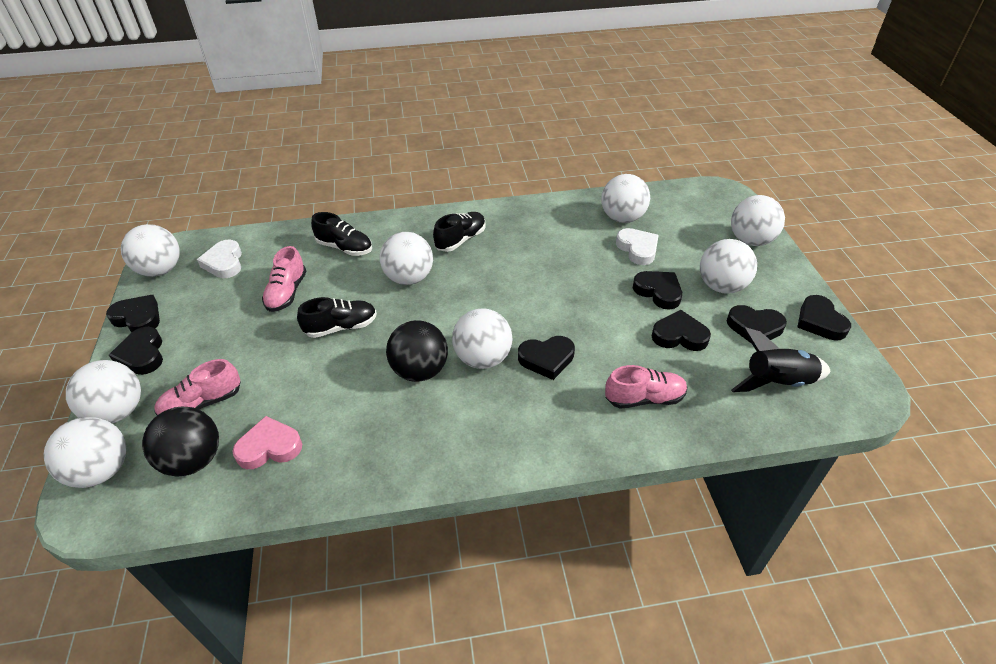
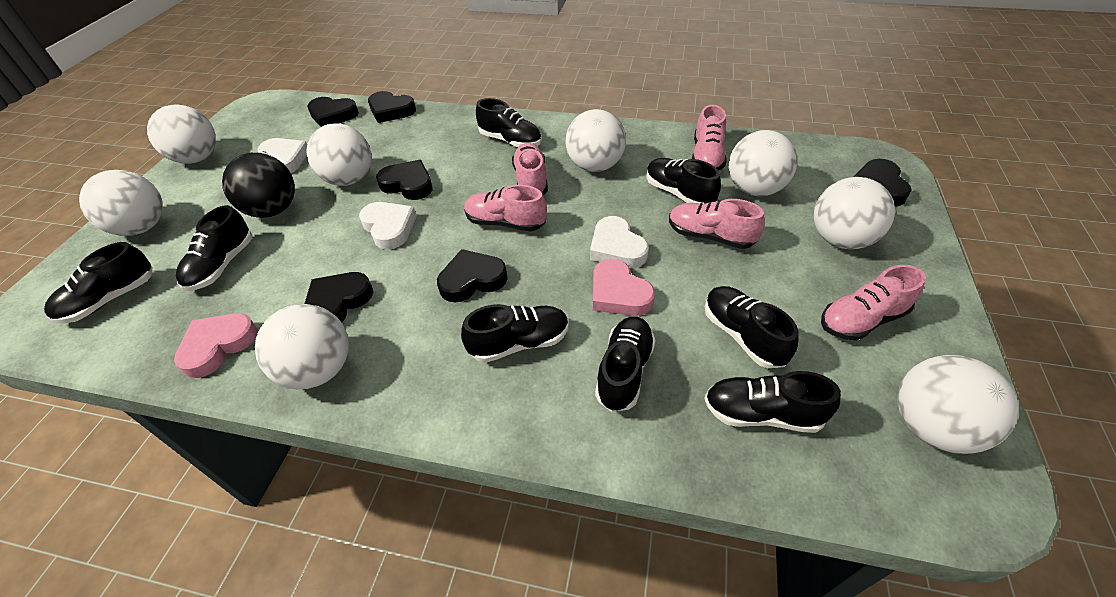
black ball: 2 -> 1
black heart: 7 -> 6
black rocket: 1 -> 0
black shoe: 3 -> 8
pink heart: 1 -> 2
pink shoe: 3 -> 5
white heart: 2 -> 3

